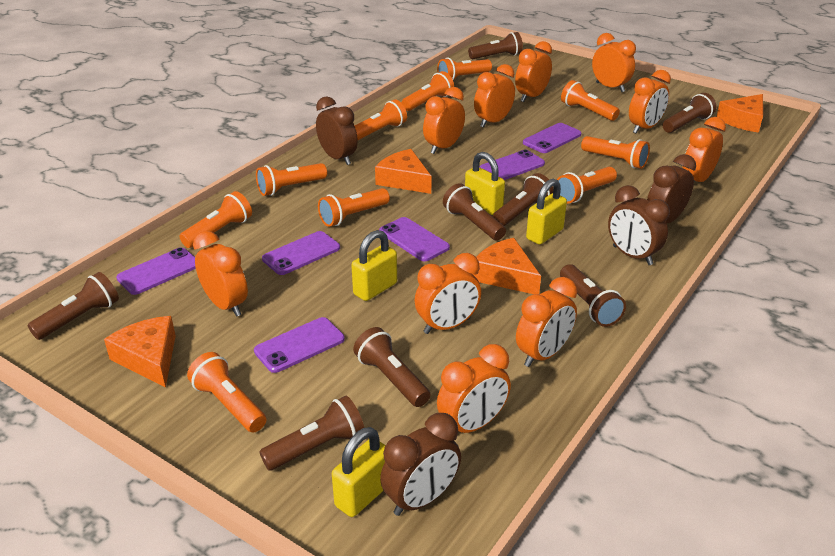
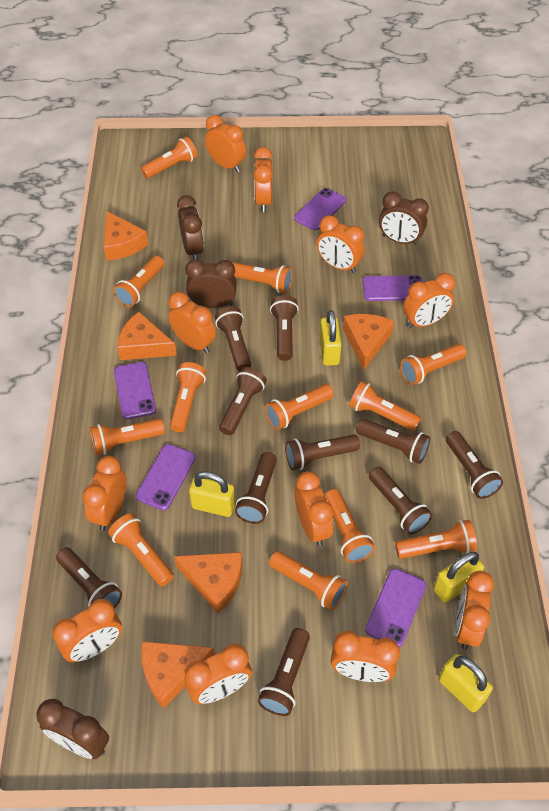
brown flashlight: 8 -> 10
orange cheese: 4 -> 5
orange clock: 10 -> 11
orange flashlight: 10 -> 12
purple phone: 6 -> 5

